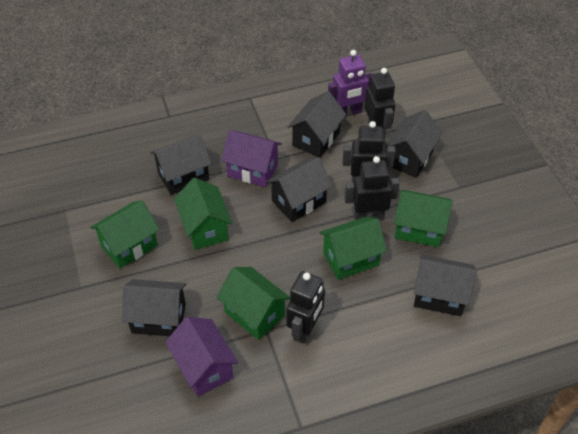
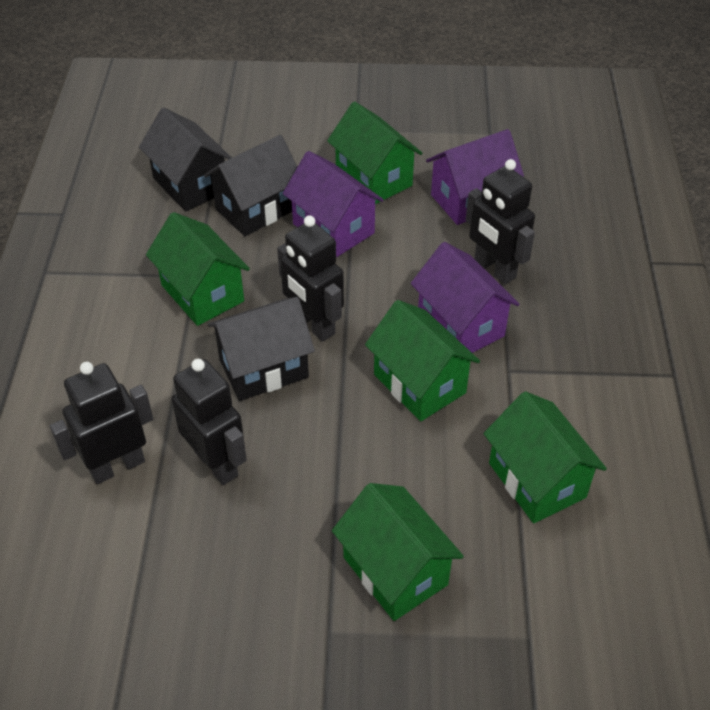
black house: 6 -> 3
purple house: 2 -> 3
purple robot: 1 -> 0

